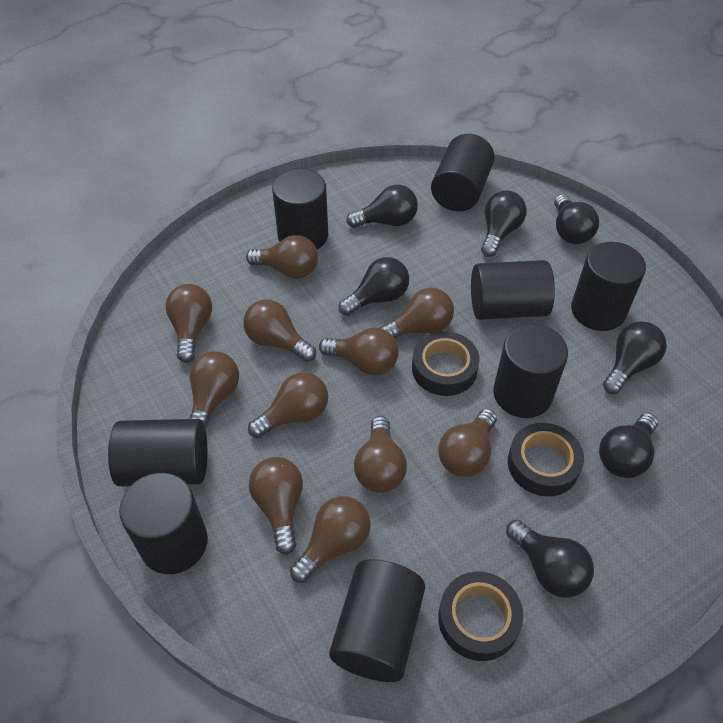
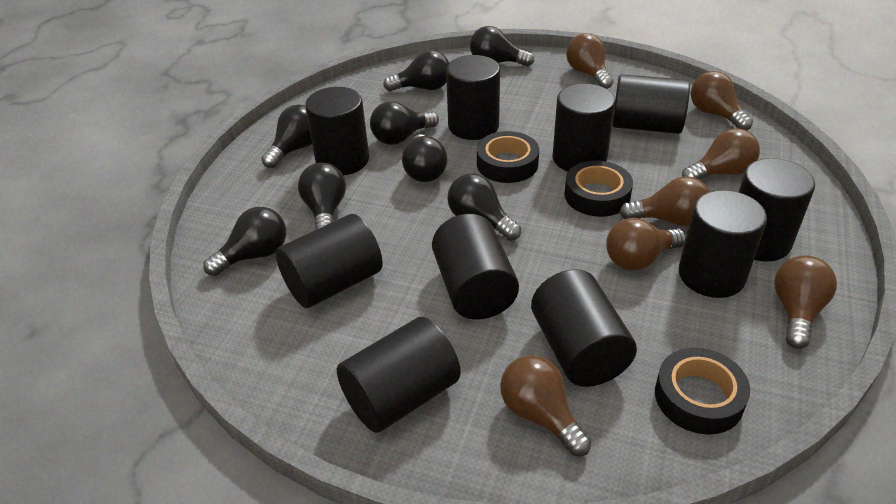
black cylinder: 8 -> 10
black light bulb: 7 -> 8
brown light bulb: 11 -> 7

